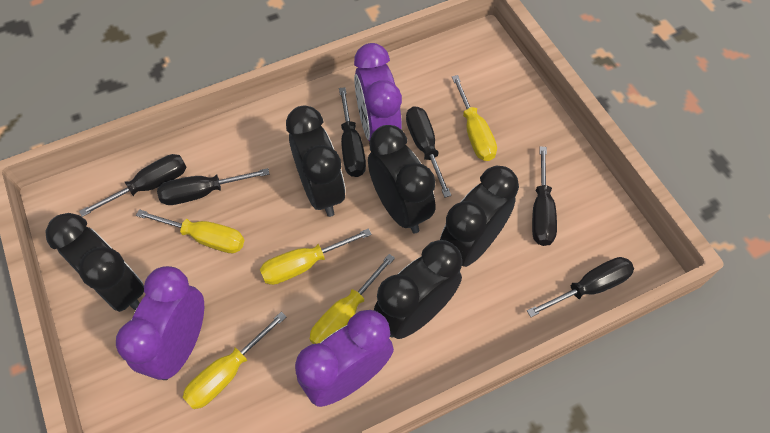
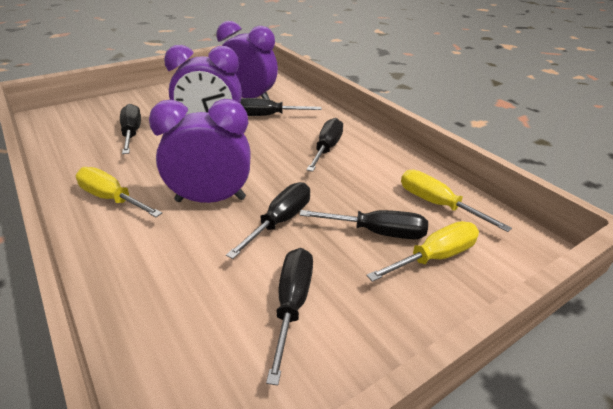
black clock: 5 -> 0
yellow screwdriver: 5 -> 3

